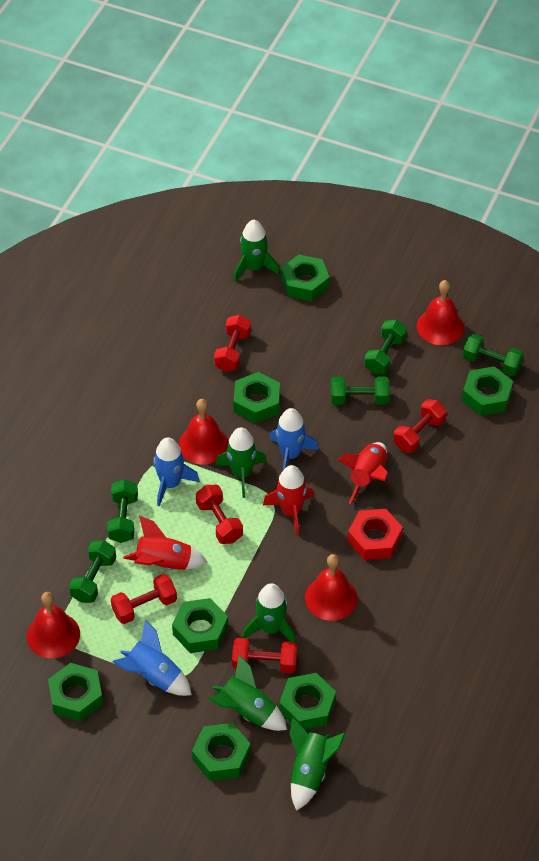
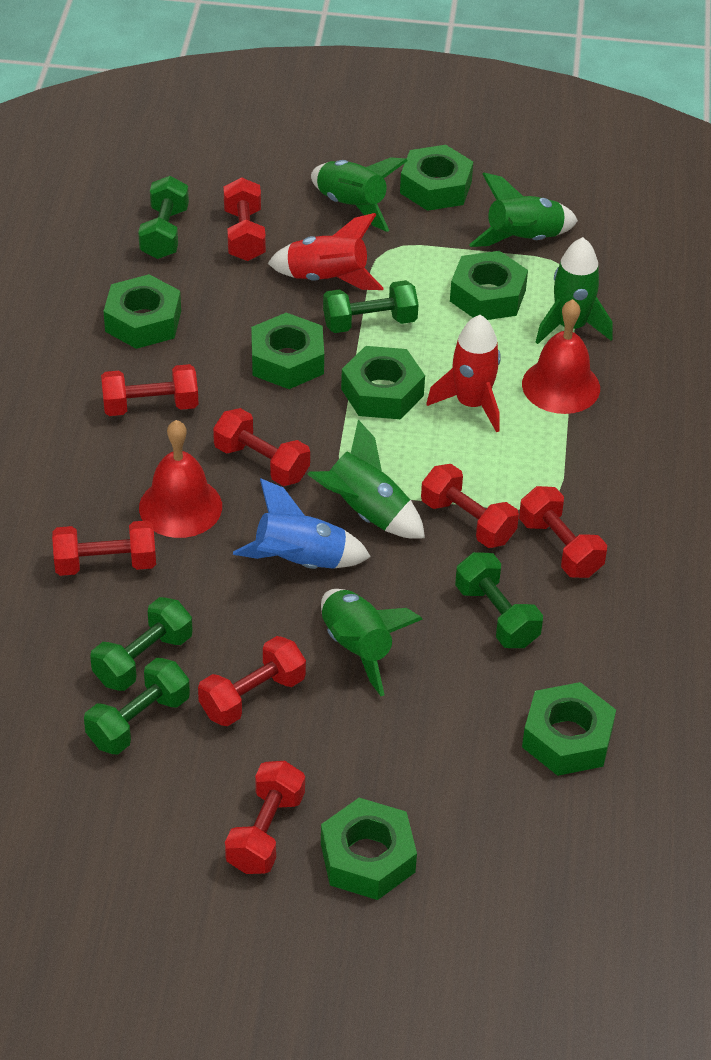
blue rocket: 3 -> 1
red bell: 4 -> 2
red dumbbell: 5 -> 8
red nut: 1 -> 0
red rocket: 3 -> 2

